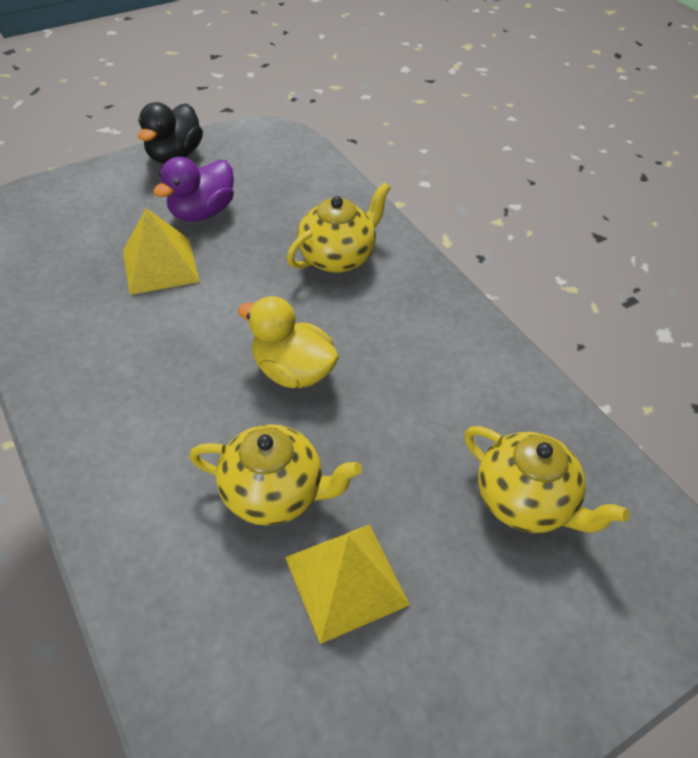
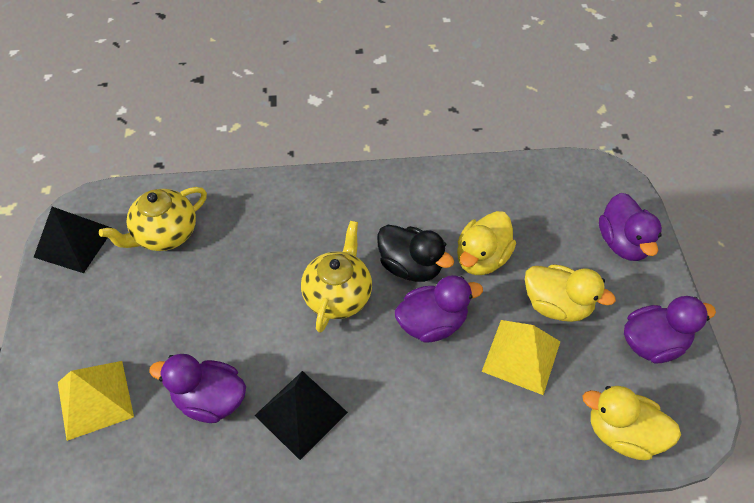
black pyramid: 0 -> 2
purple duck: 1 -> 4
yellow duck: 1 -> 3
yellow teapot: 3 -> 2

